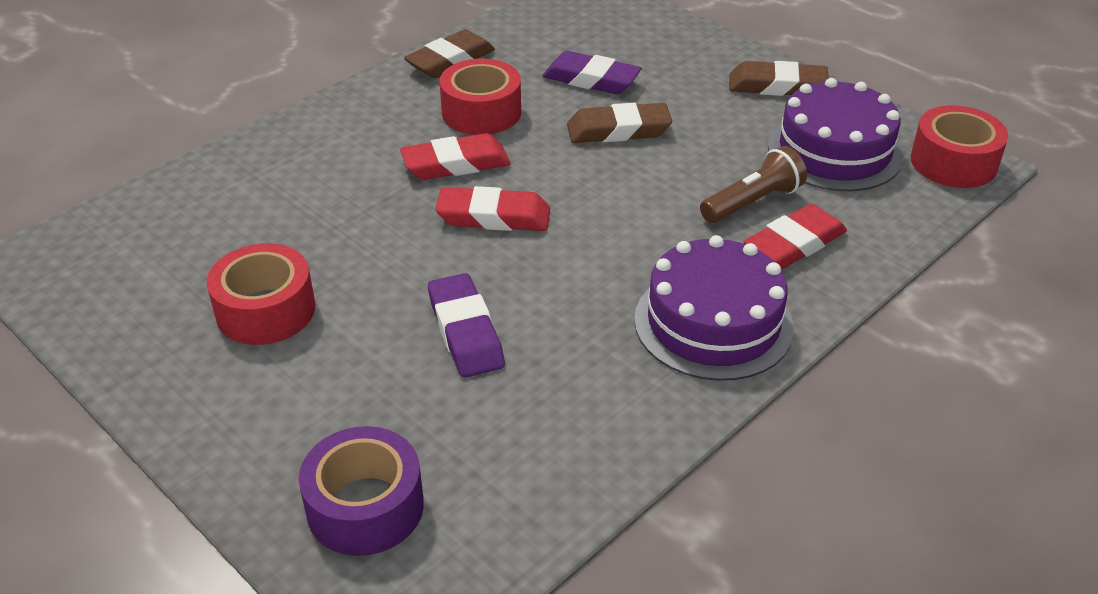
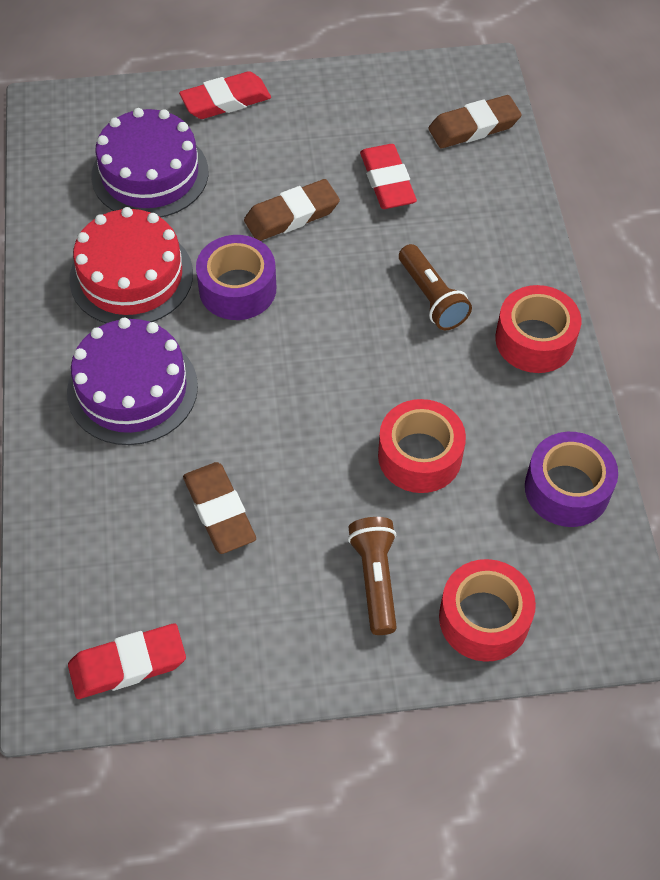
brown flashlight: 1 -> 2
purple eraser: 2 -> 0
purple tape: 1 -> 2
red cake: 0 -> 1

